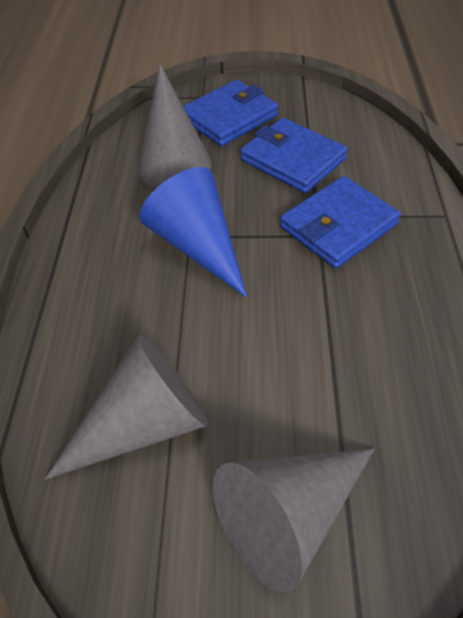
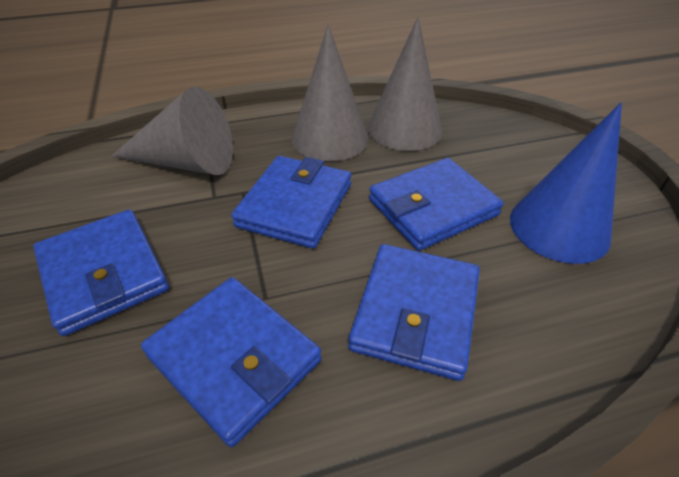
blue wallet: 3 -> 5

